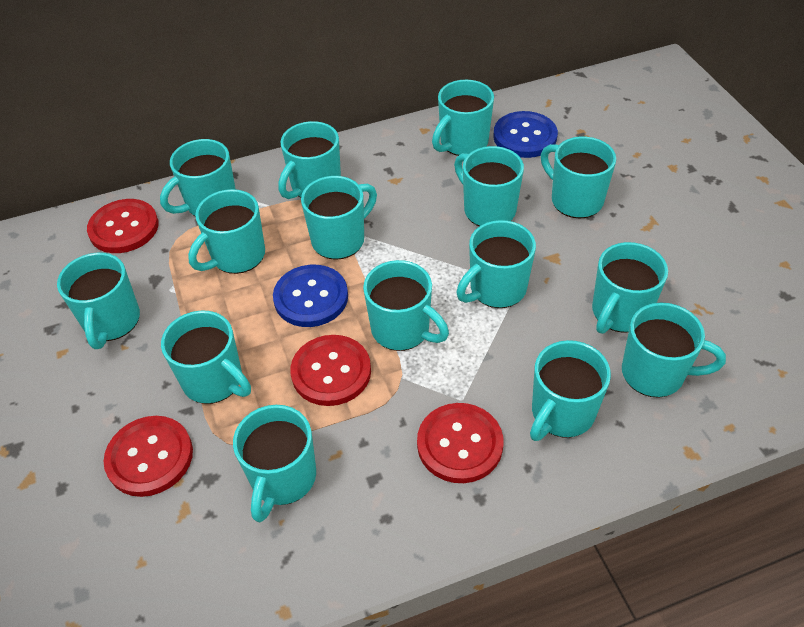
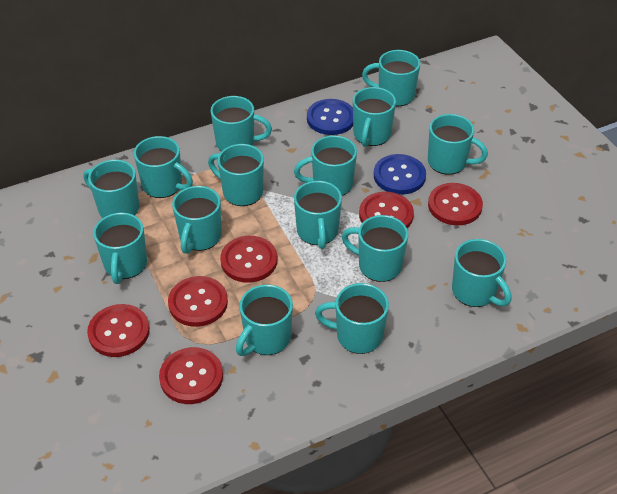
red button: 4 -> 6

